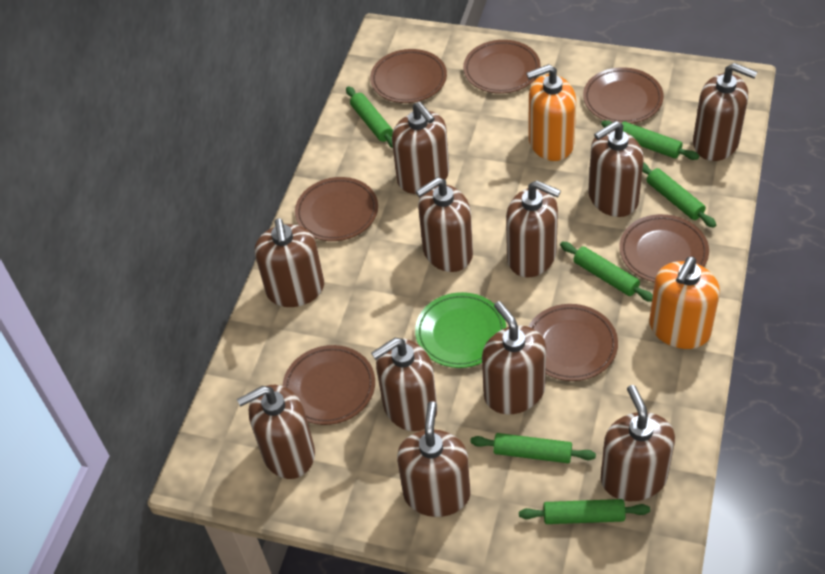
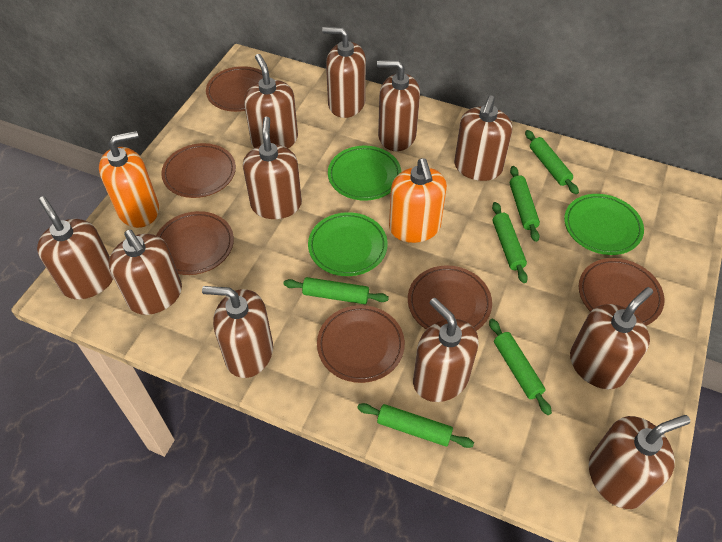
brown plate: 7 -> 6
green plate: 1 -> 3

